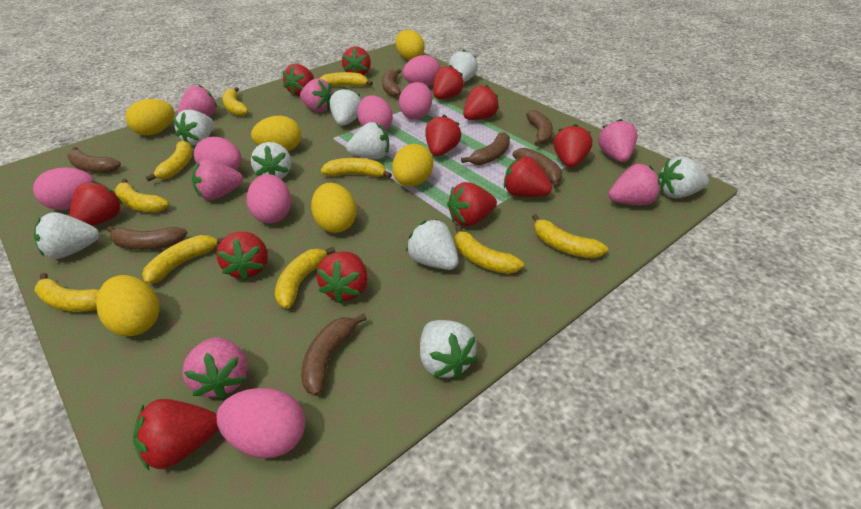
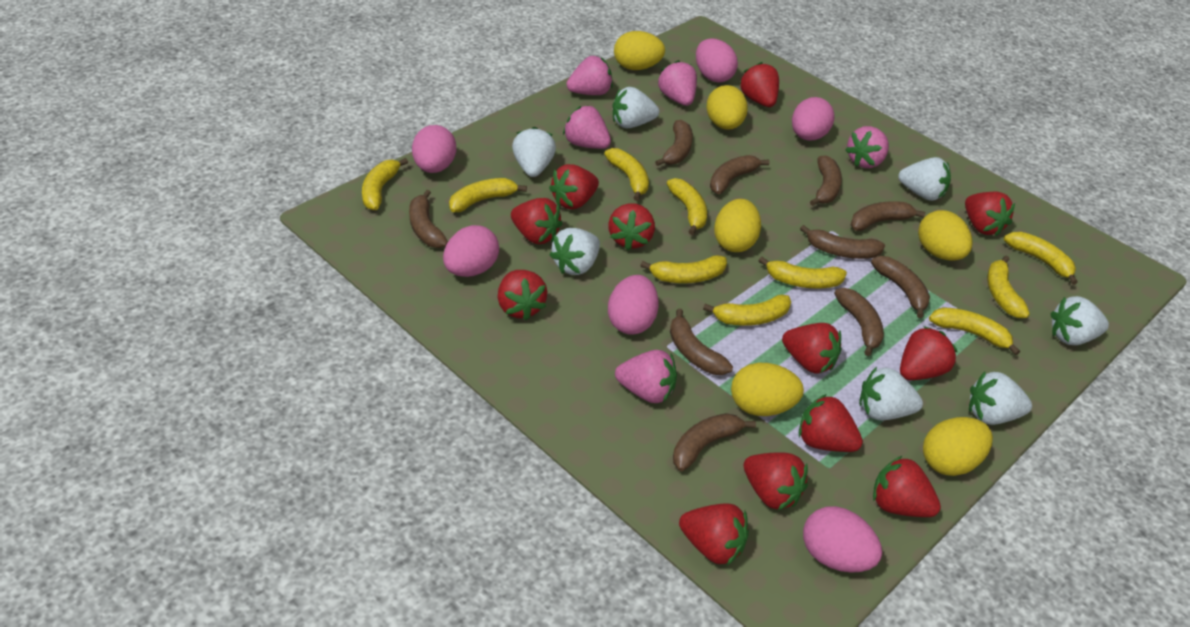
brown banana: 7 -> 10
pink egg: 7 -> 6
pink strawberry: 6 -> 5
white strawberry: 9 -> 7

